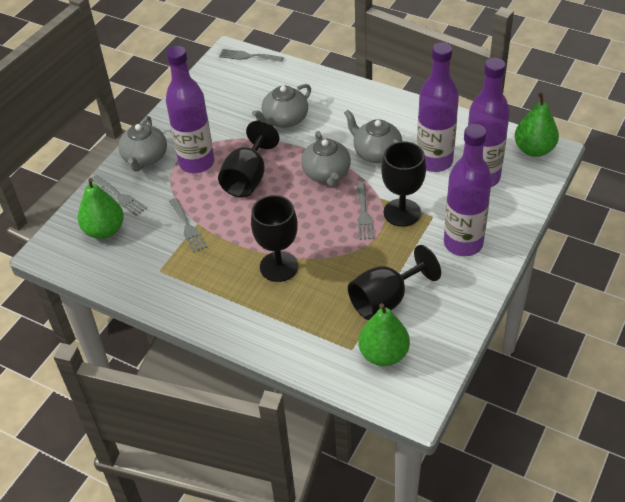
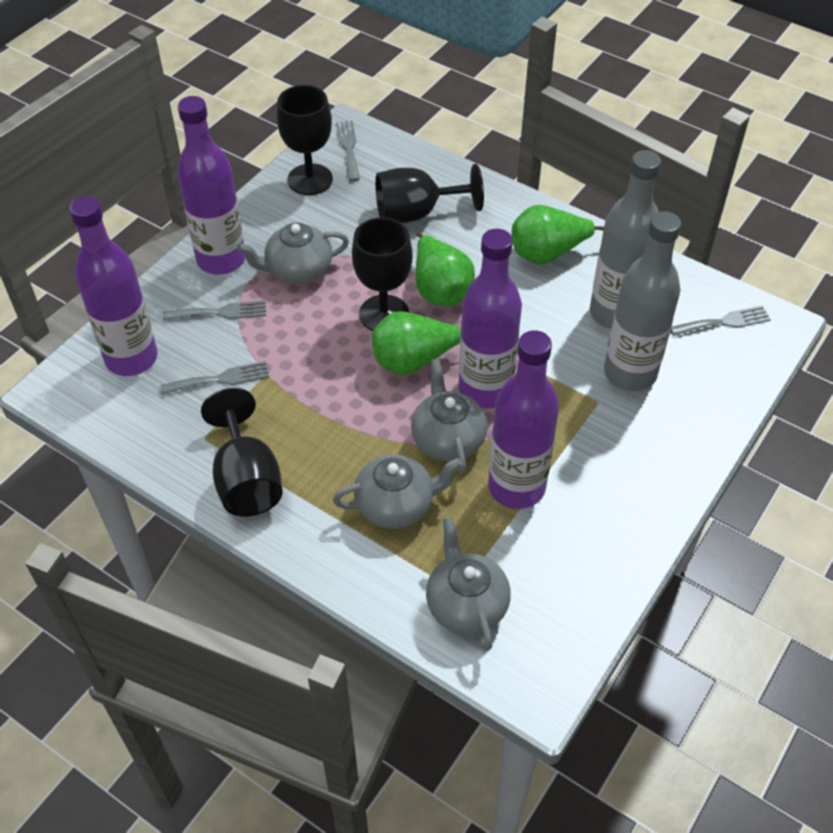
grey bottle: 0 -> 2

